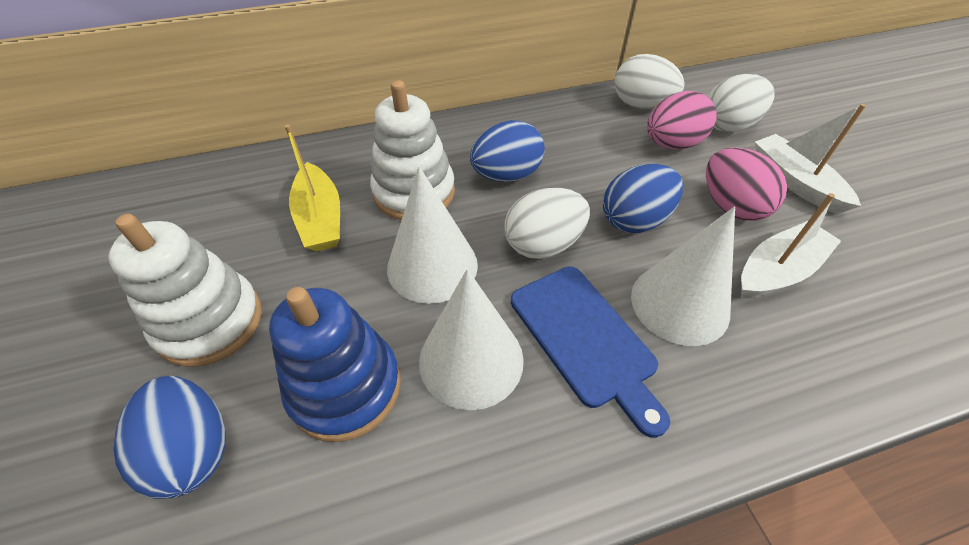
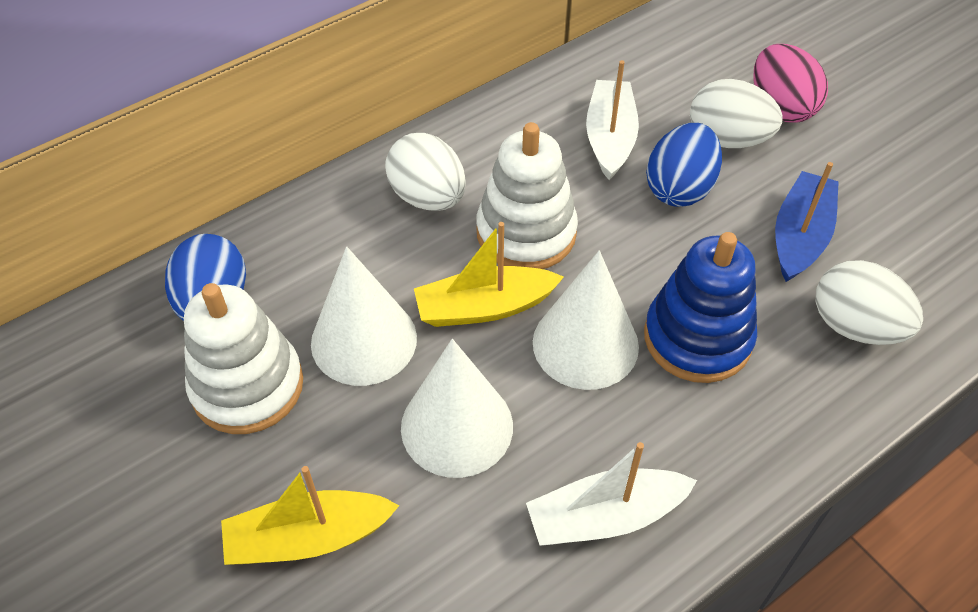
blue boat: 0 -> 1
blue cutting board: 1 -> 0
blue egg: 3 -> 2
pink egg: 2 -> 1
yellow boat: 1 -> 2

